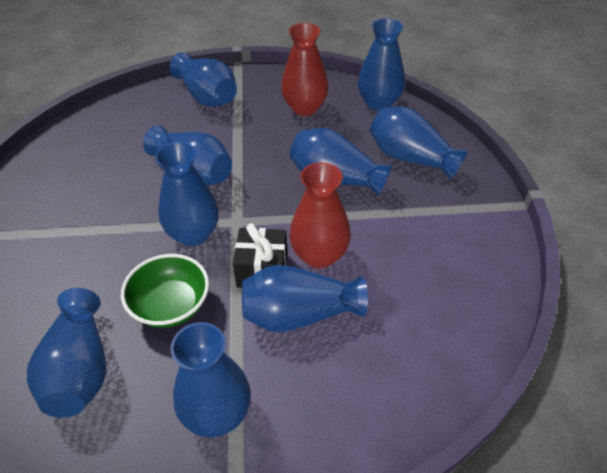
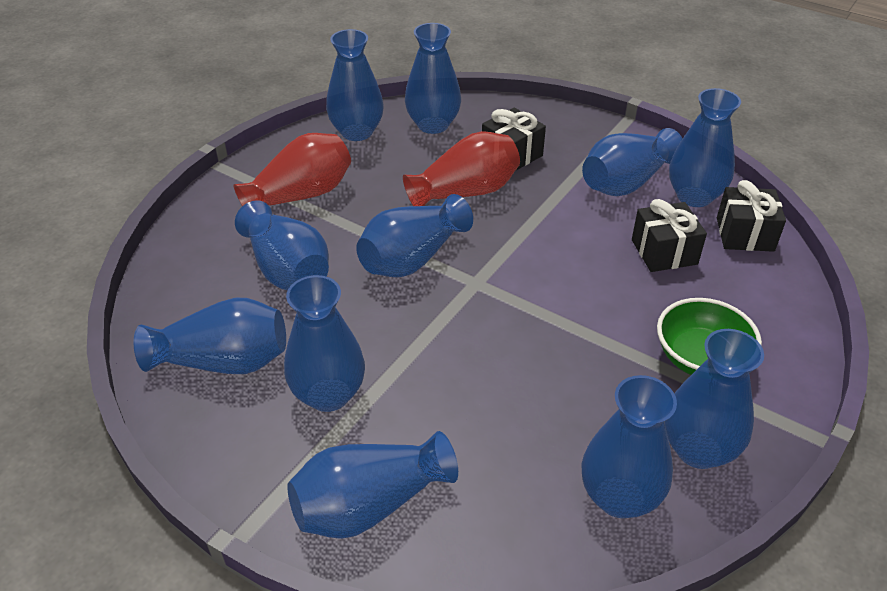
black gift: 1 -> 3
blue vase: 9 -> 11

